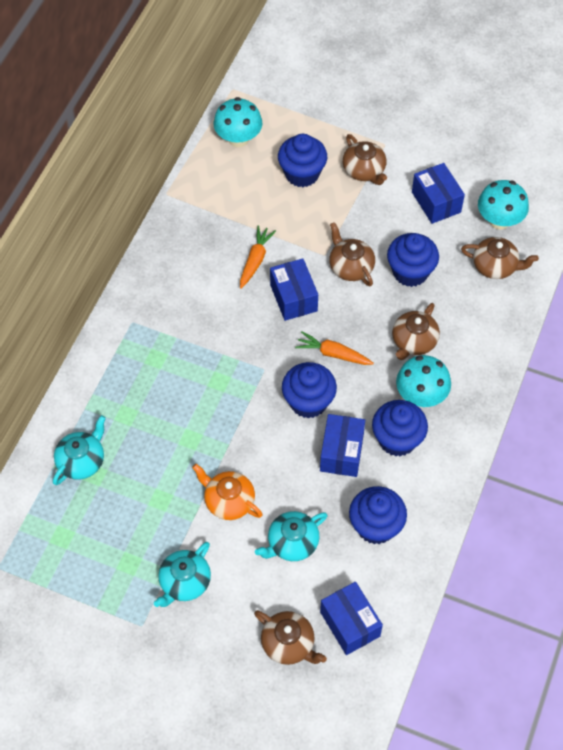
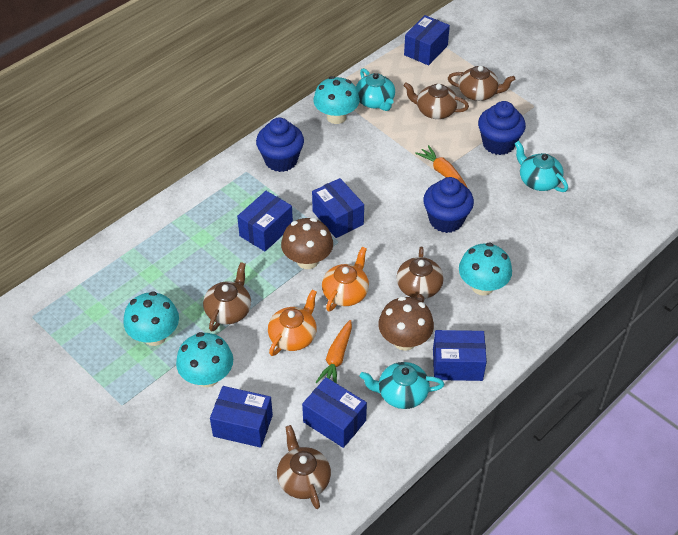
blue box: 4 -> 6
blue cupcake: 5 -> 3
brown mushroom: 0 -> 2
orange teapot: 1 -> 2
turquoise mushroom: 3 -> 4

